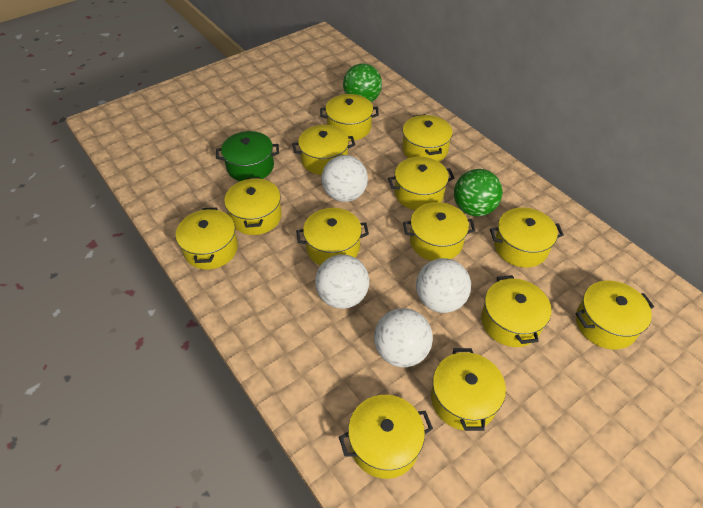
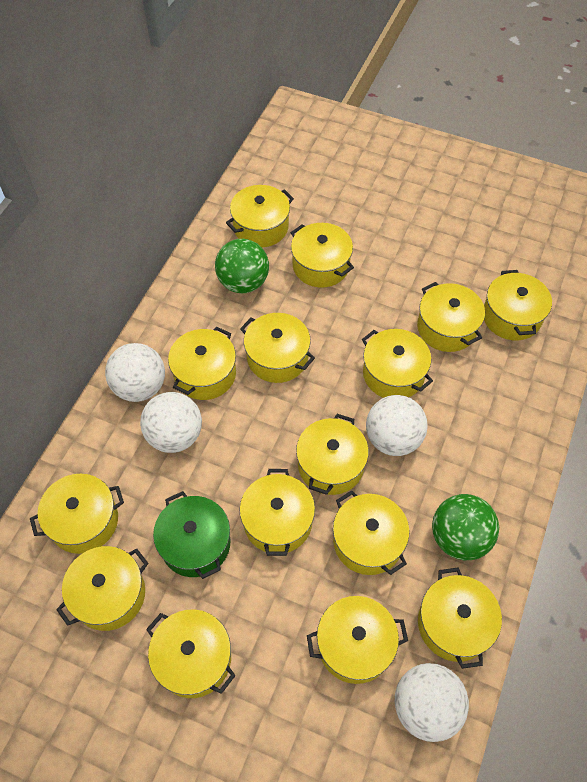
yellow pot: 13 -> 15

